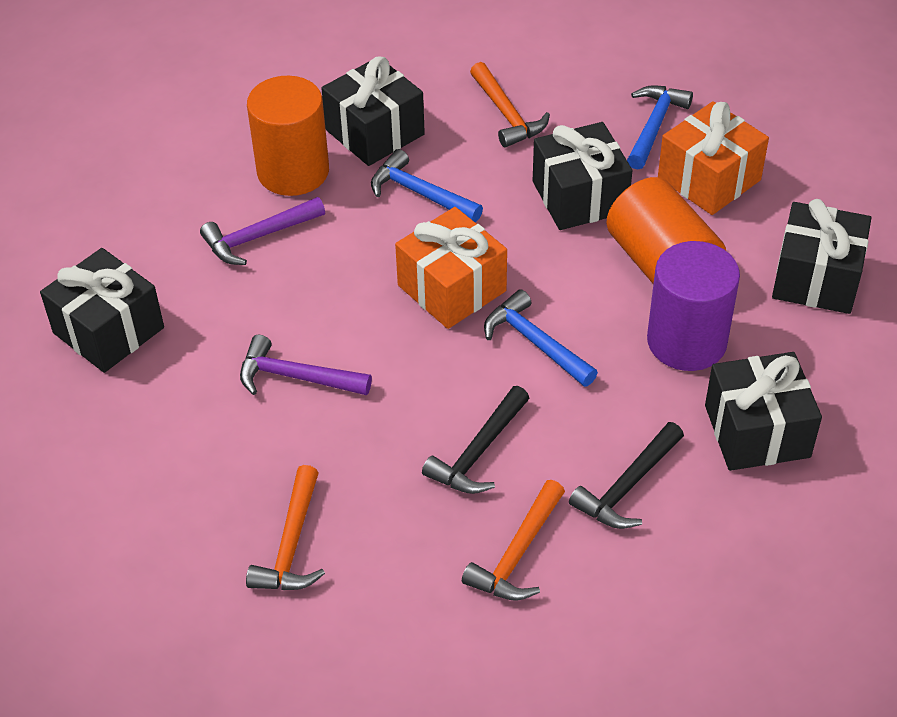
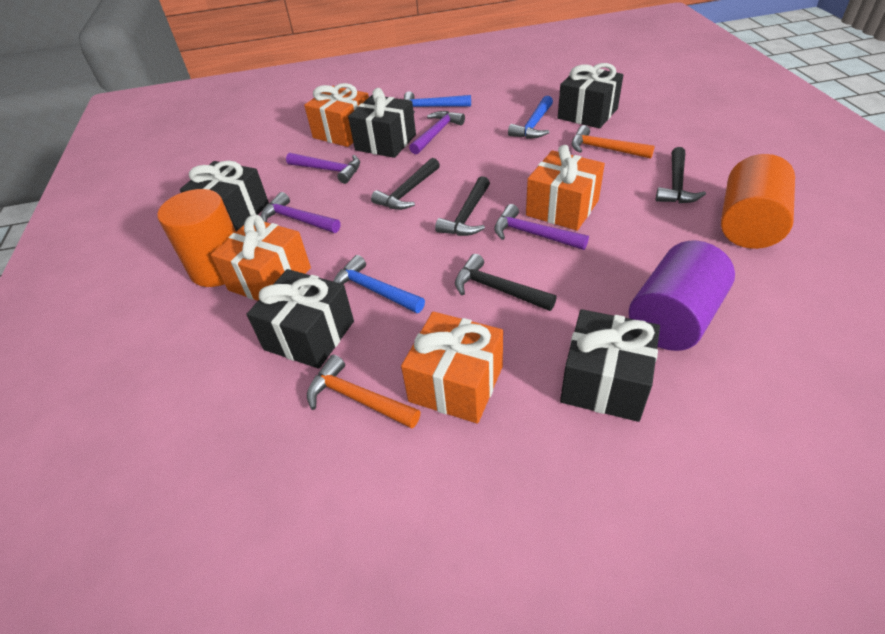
black hammer: 2 -> 4
orange gift: 2 -> 4
orange hammer: 3 -> 2
purple hammer: 2 -> 4

